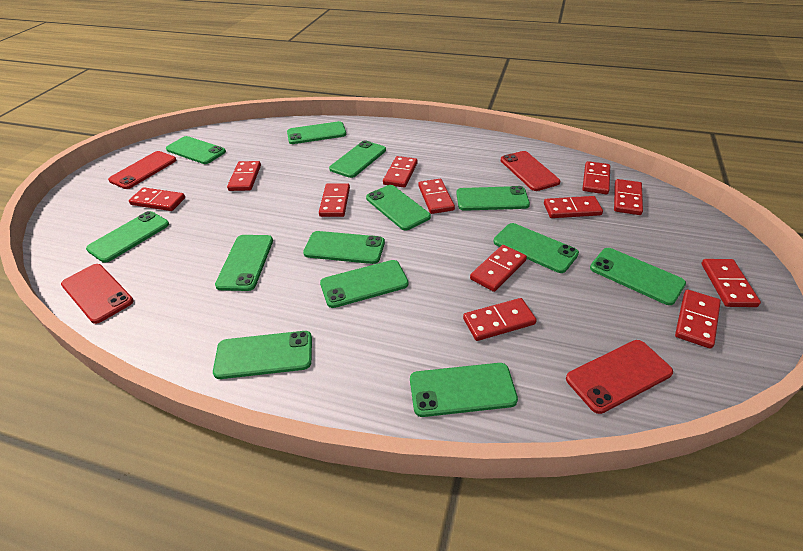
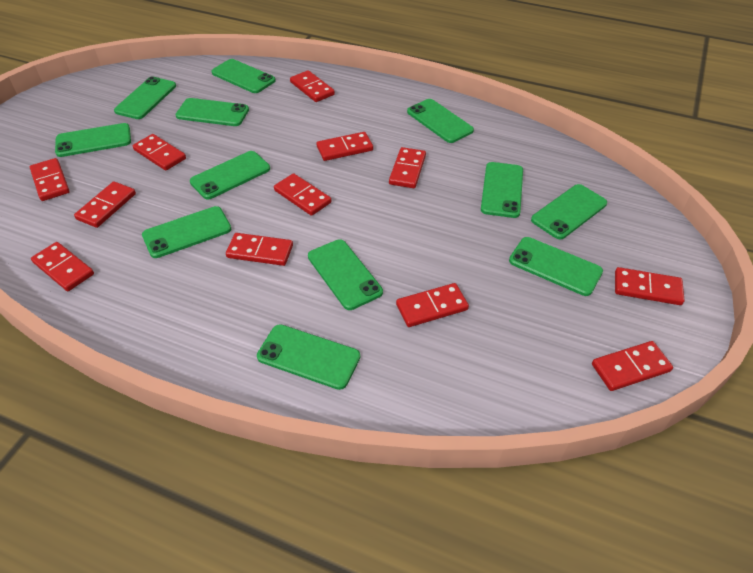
green phone: 13 -> 12
red phone: 4 -> 0

